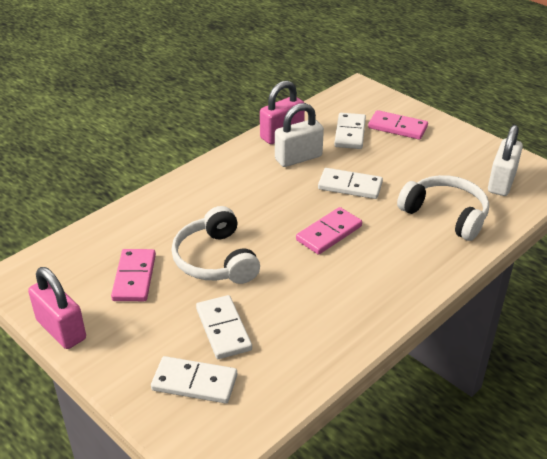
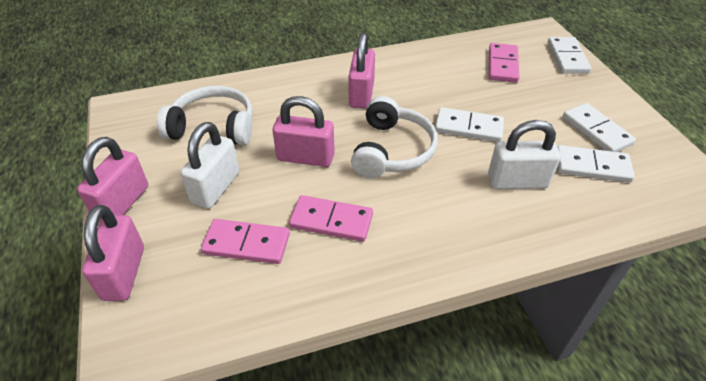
pink padlock: 2 -> 4

